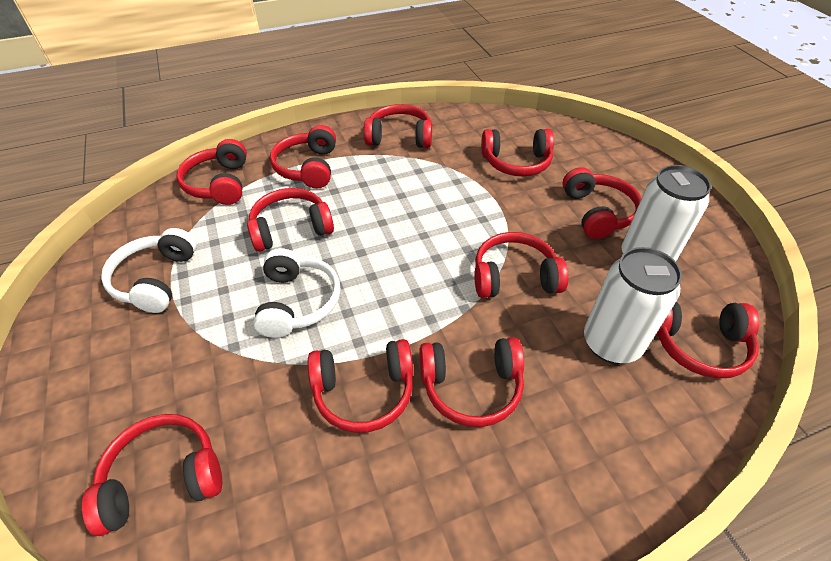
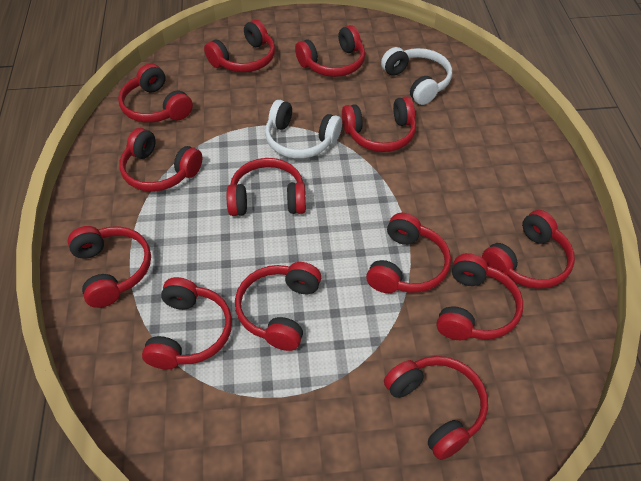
red headphones: 11 -> 13
white can: 2 -> 0

